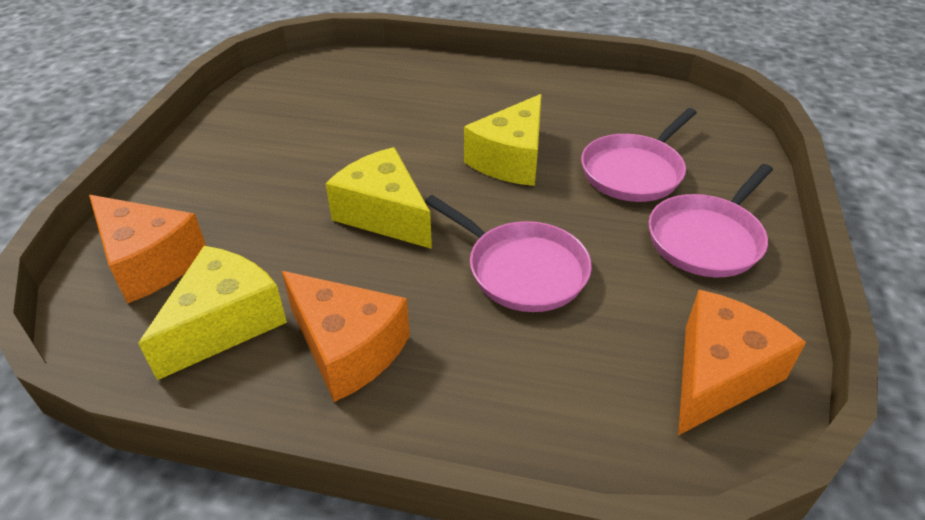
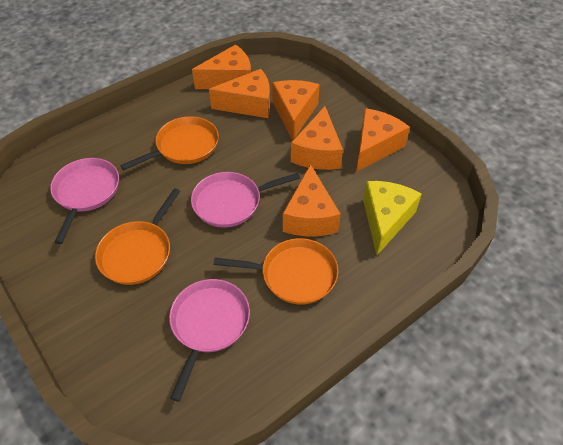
orange cheese: 3 -> 6
orange pan: 0 -> 3
yellow cheese: 3 -> 1

